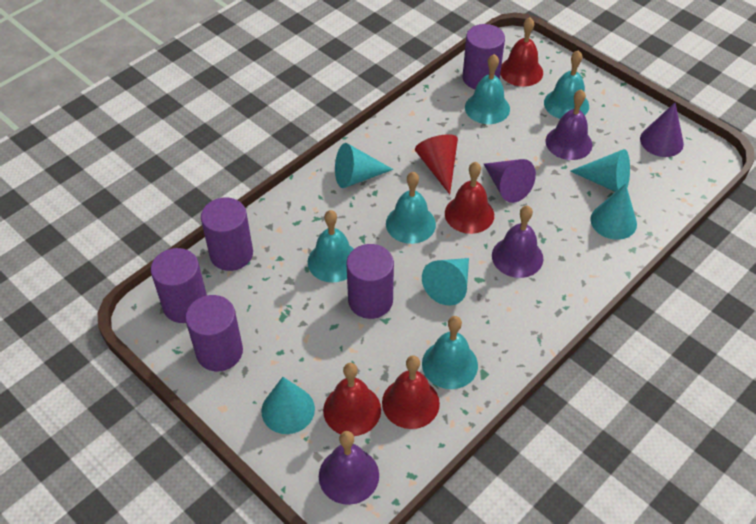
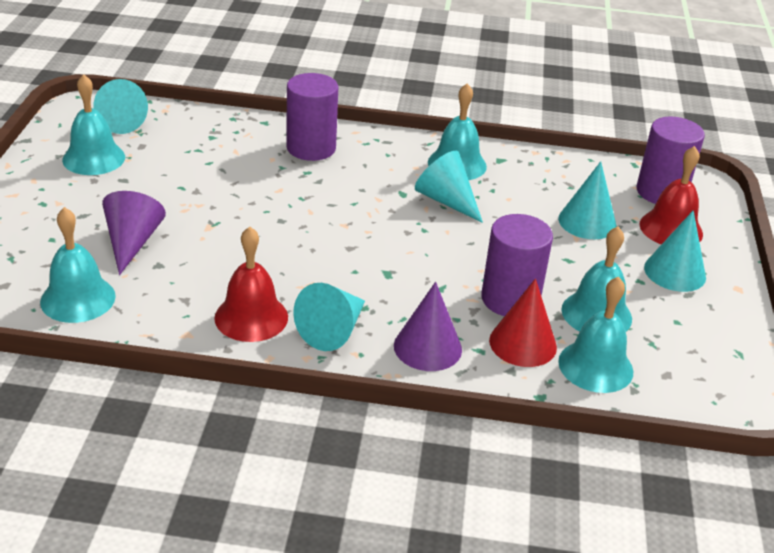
purple bell: 3 -> 0
purple cylinder: 5 -> 3
red bell: 4 -> 2

